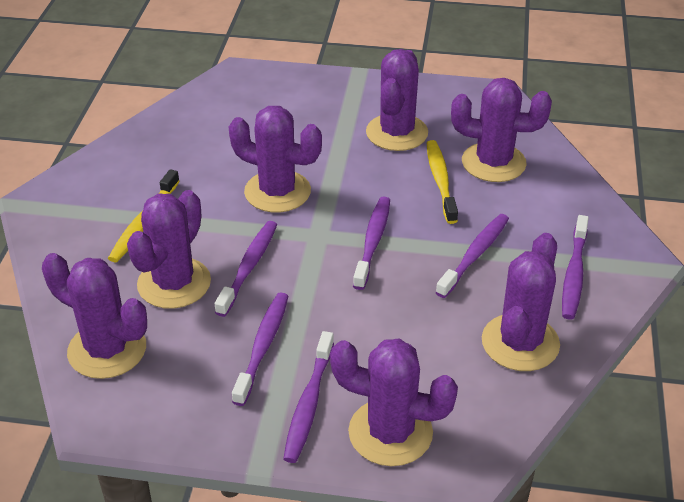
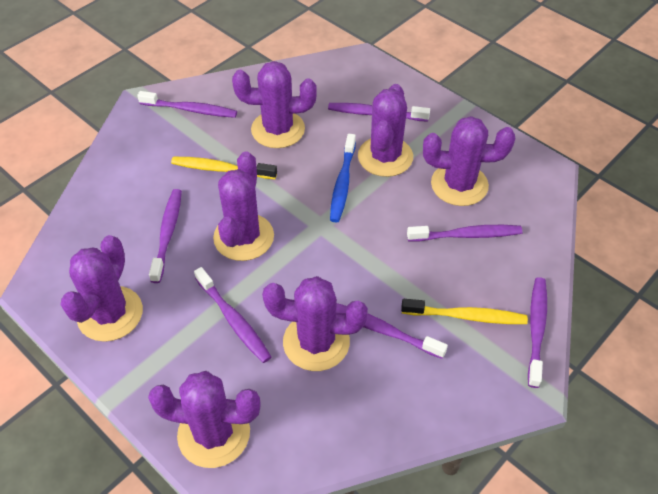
blue toothbrush: 0 -> 1
purple toothbrush: 6 -> 7

